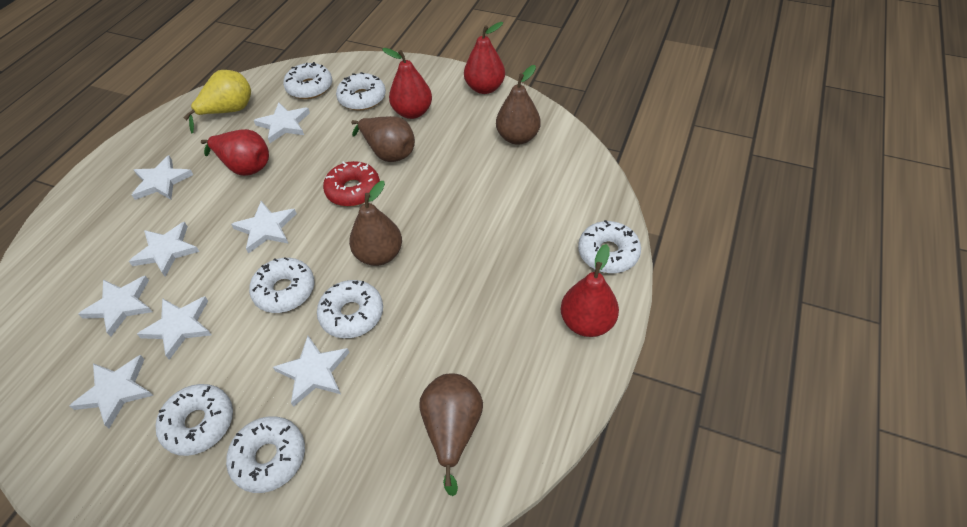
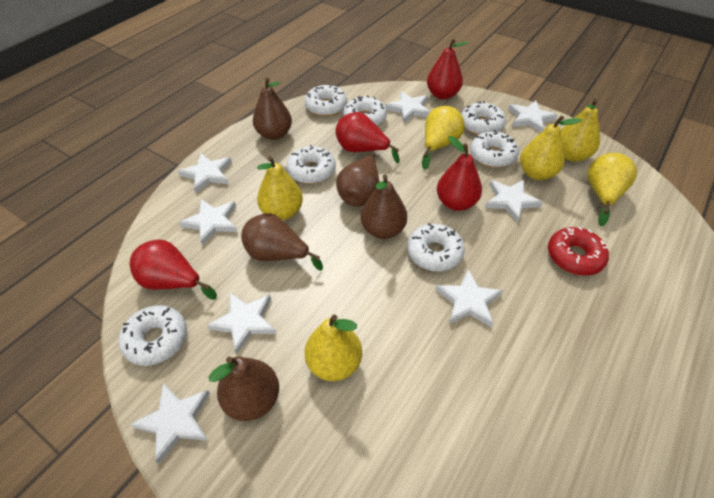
brown pear: 4 -> 5
yellow pear: 1 -> 6

